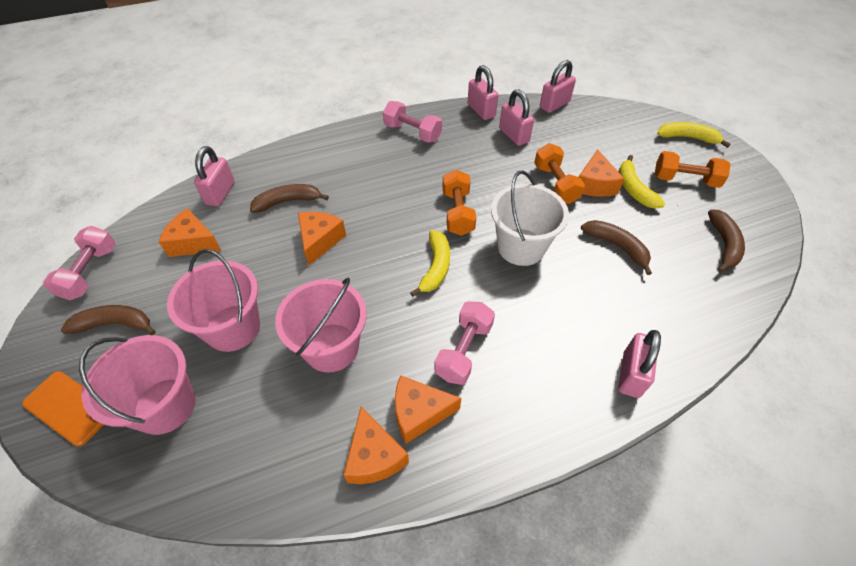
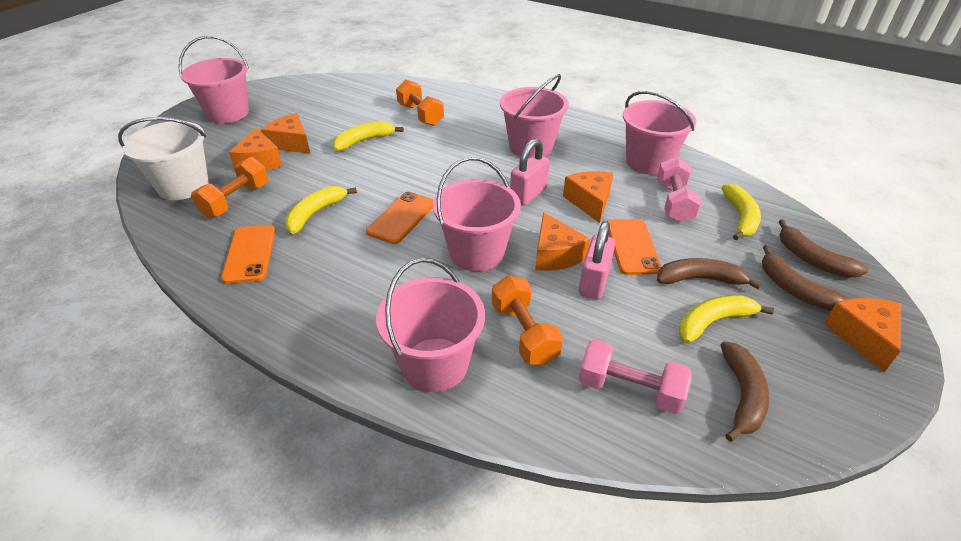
orange phone: 1 -> 3
pink bucket: 3 -> 5
pink dumbbell: 3 -> 2
pink padlock: 5 -> 2
yellow banana: 3 -> 4

